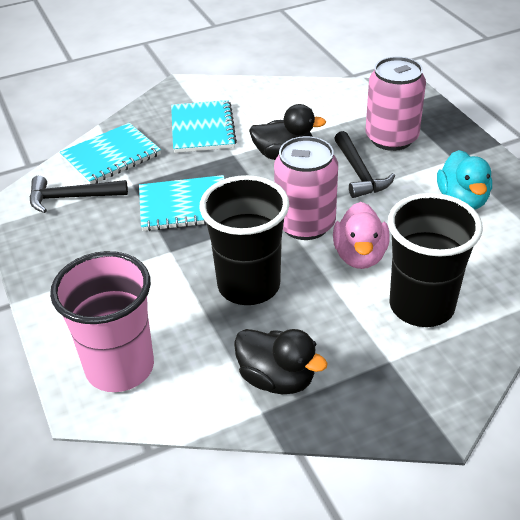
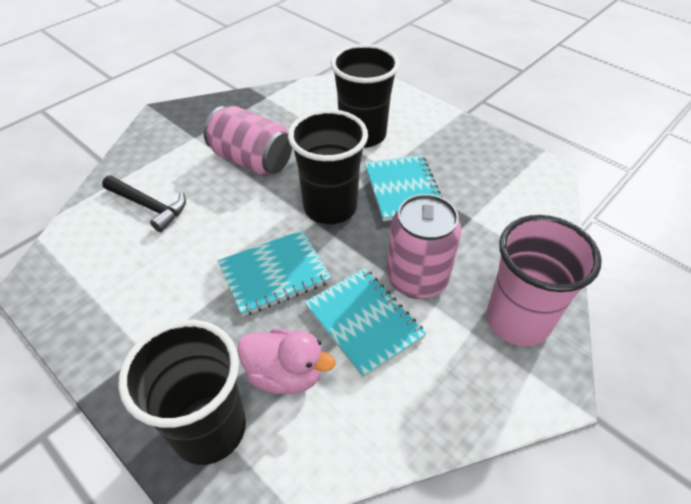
black cup: 2 -> 3
black duck: 2 -> 0
black hammer: 2 -> 1
turquoise duck: 1 -> 0

